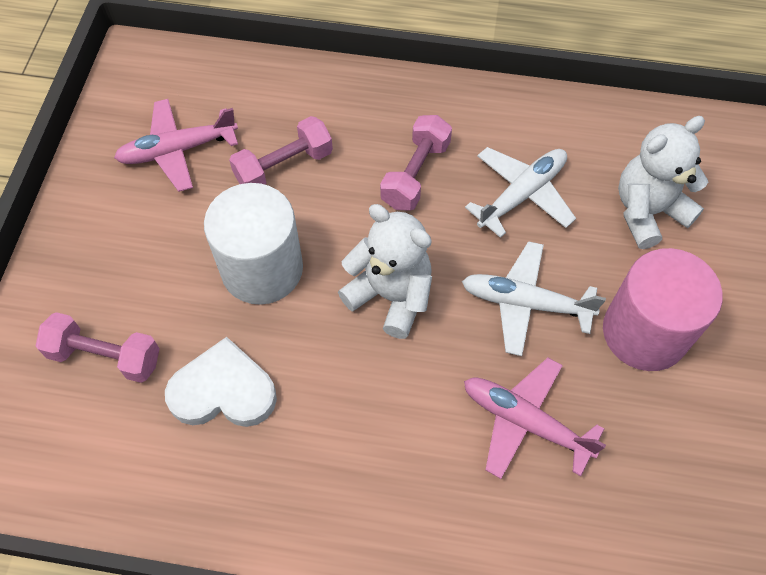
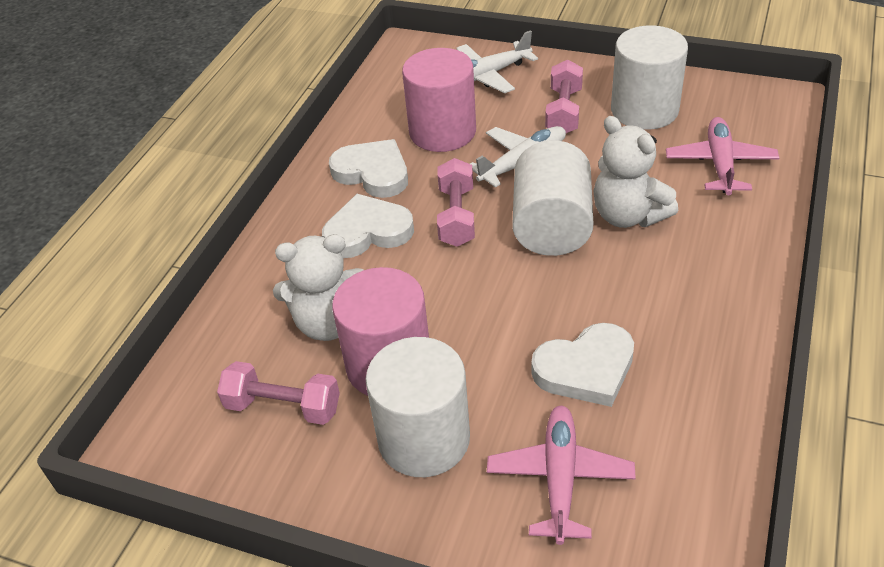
pink cylinder: 1 -> 2
white cylinder: 1 -> 3
white heart: 1 -> 3

